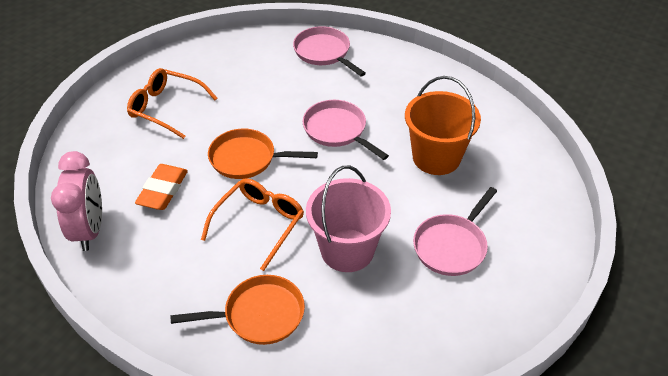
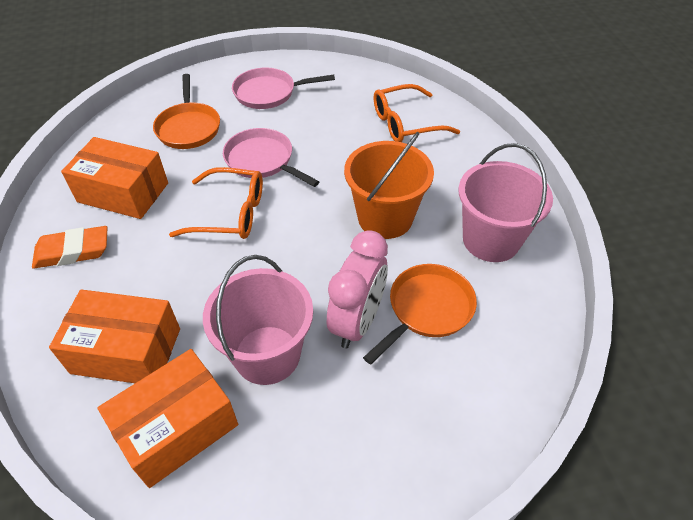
orange box: 0 -> 3
pink bucket: 1 -> 2
pink pan: 3 -> 2

